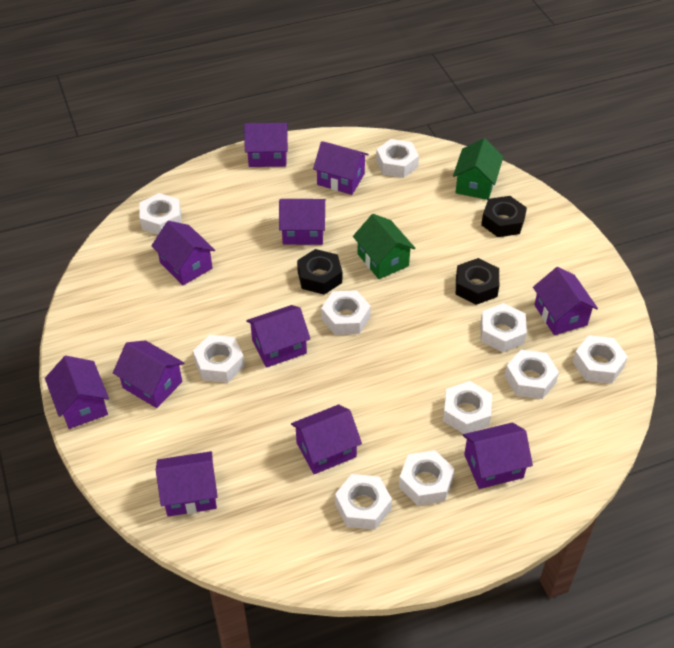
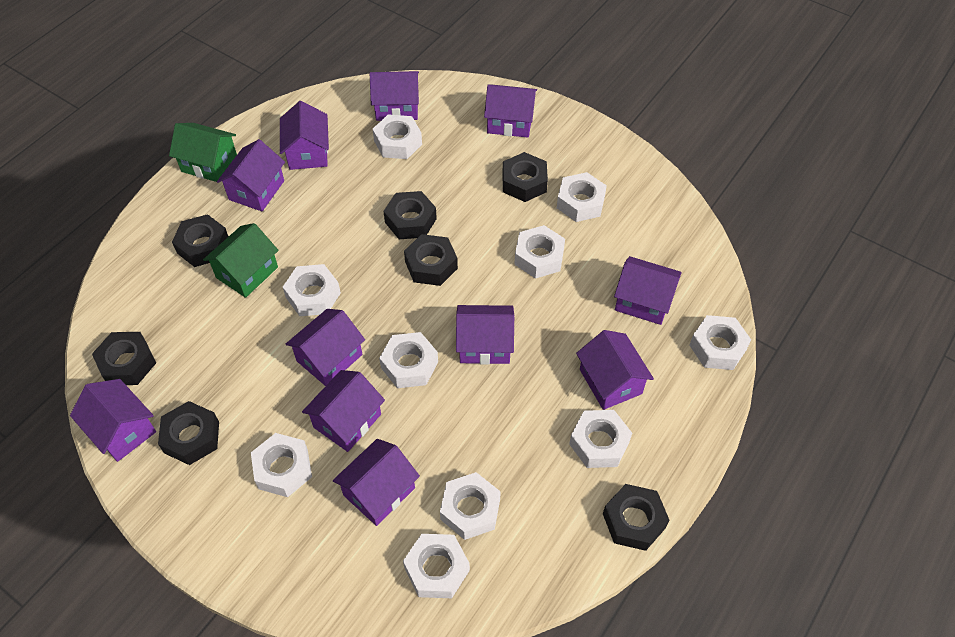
black nut: 3 -> 7

